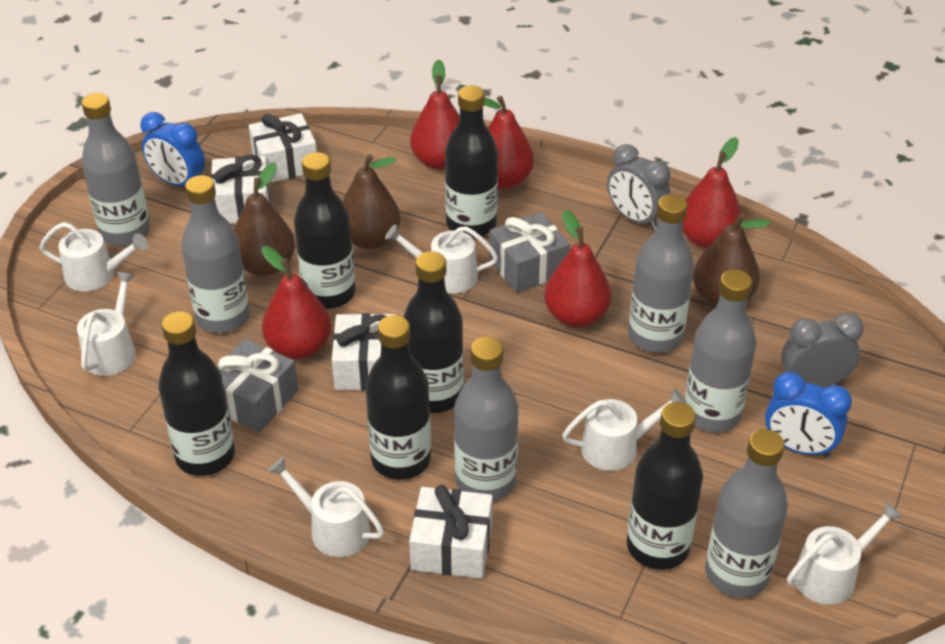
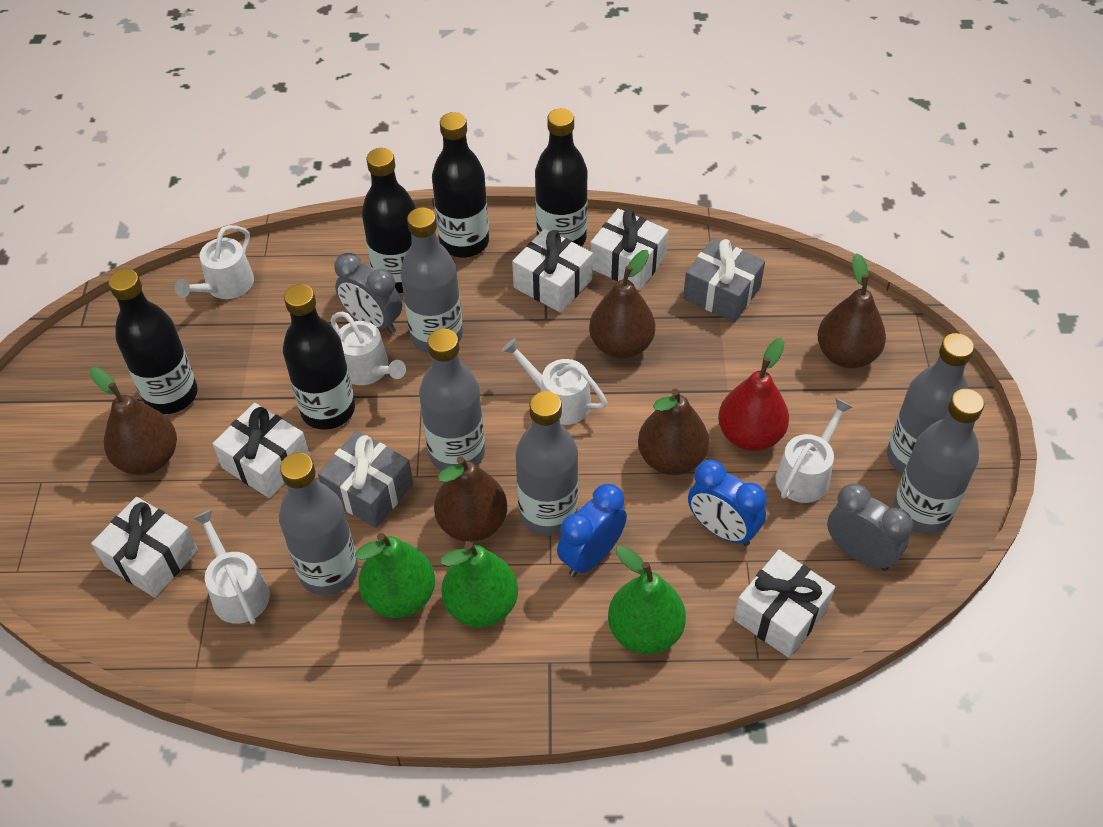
black bottle: 6 -> 5
brown pear: 3 -> 5
green pear: 0 -> 3
red pear: 5 -> 1
white gift: 4 -> 5
white watering can: 6 -> 5

